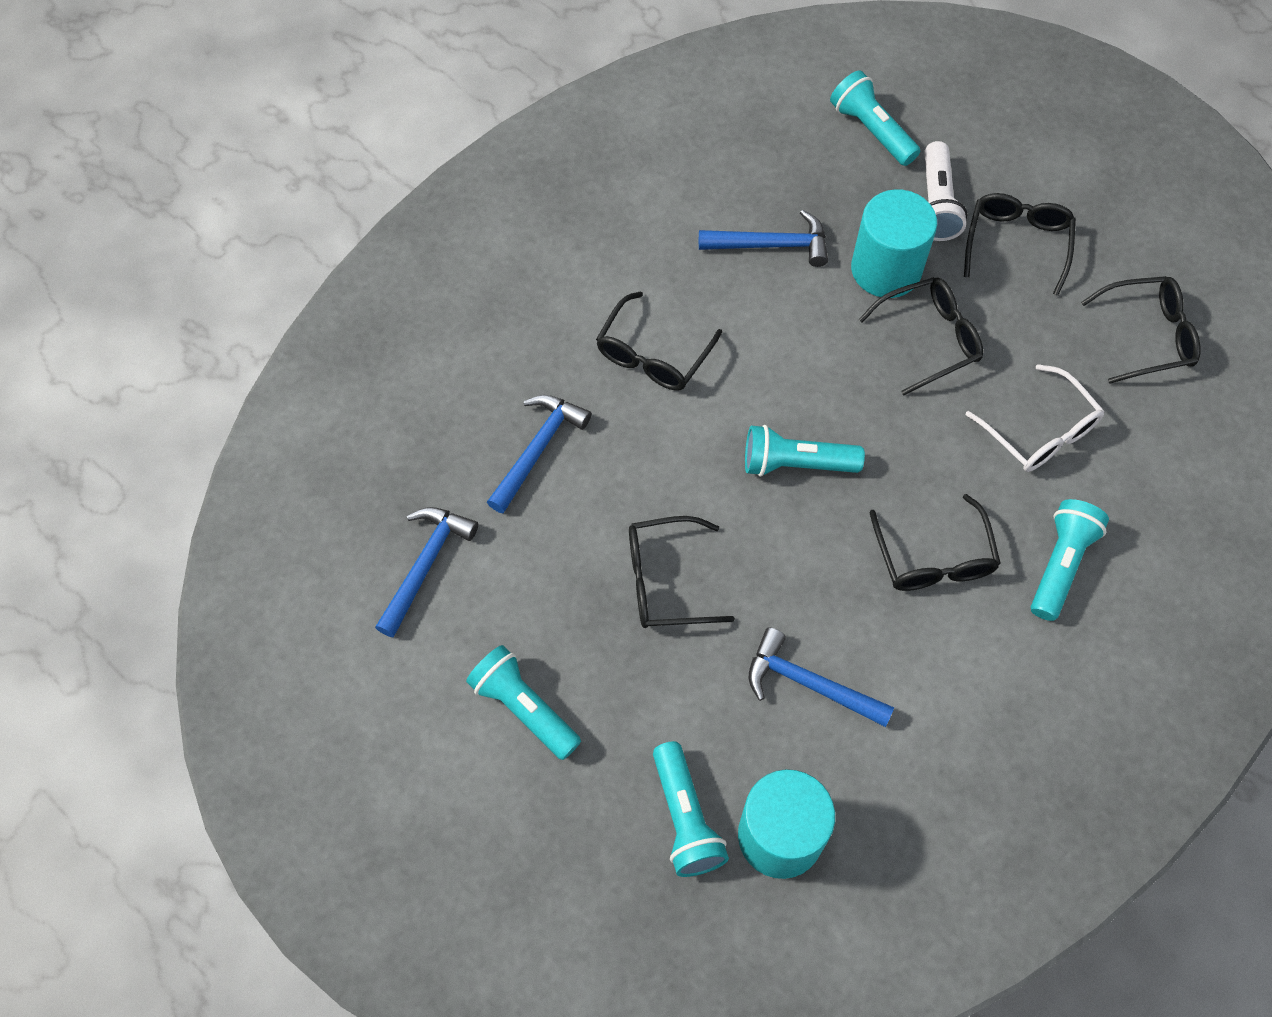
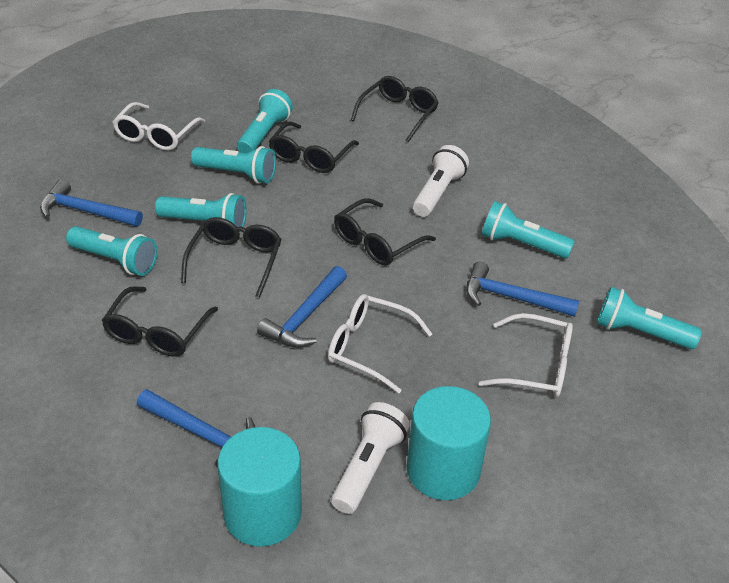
black glasses: 6 -> 5
turquoise flashlight: 5 -> 6
white flashlight: 1 -> 2
white glasses: 1 -> 3

